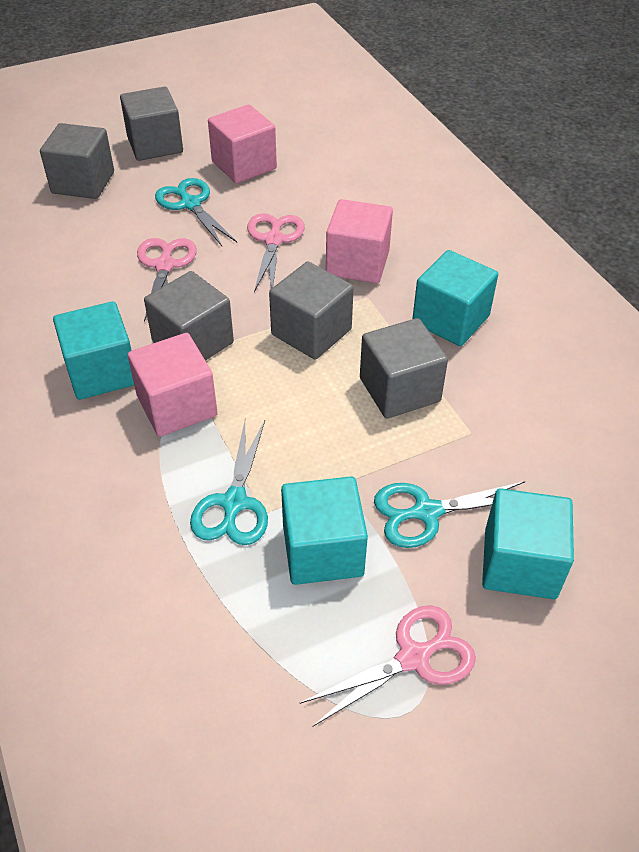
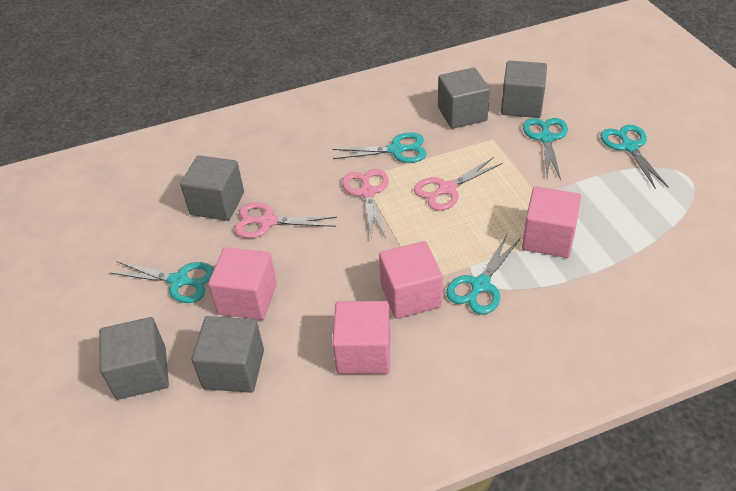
pink cube: 3 -> 4
turquoise cube: 4 -> 0
turquoise scissors: 3 -> 5

